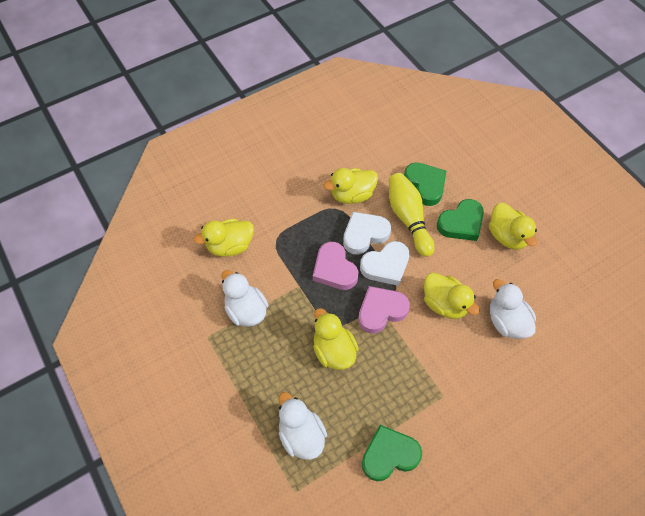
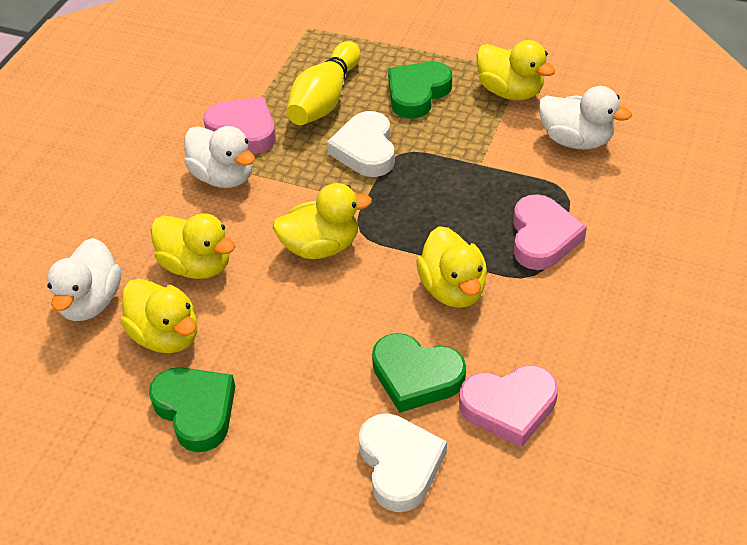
pink heart: 2 -> 3

